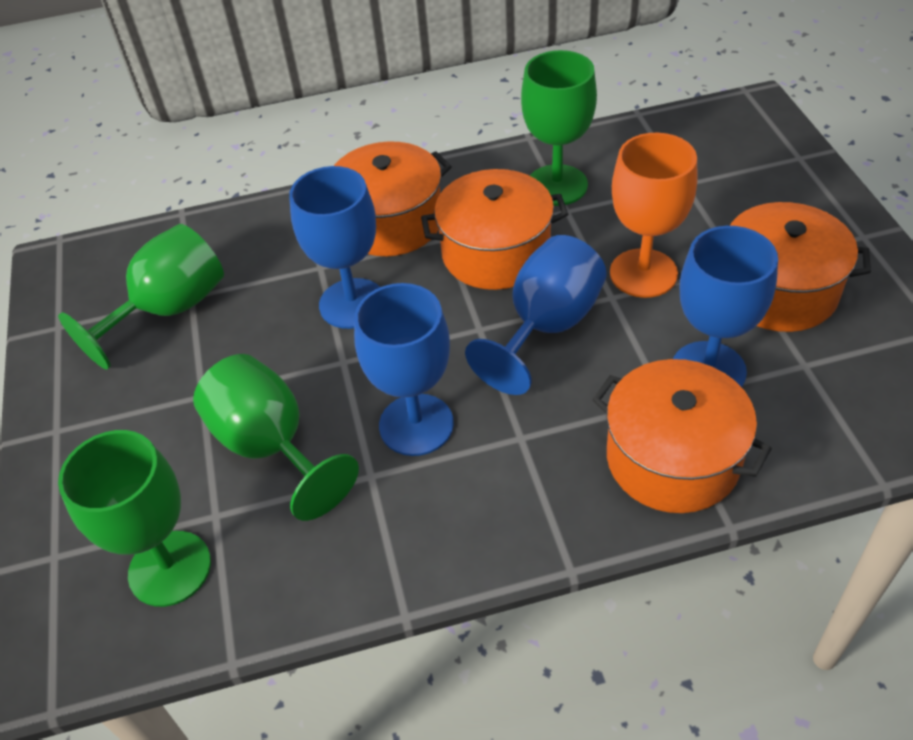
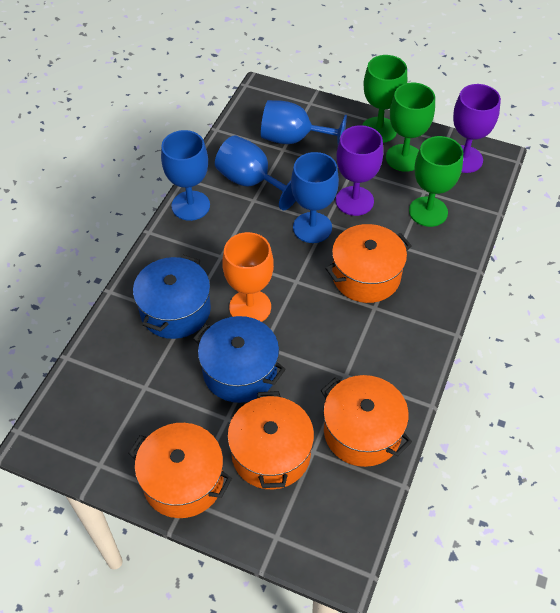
blue pot: 0 -> 2
green goblet: 4 -> 3
purple goblet: 0 -> 2

